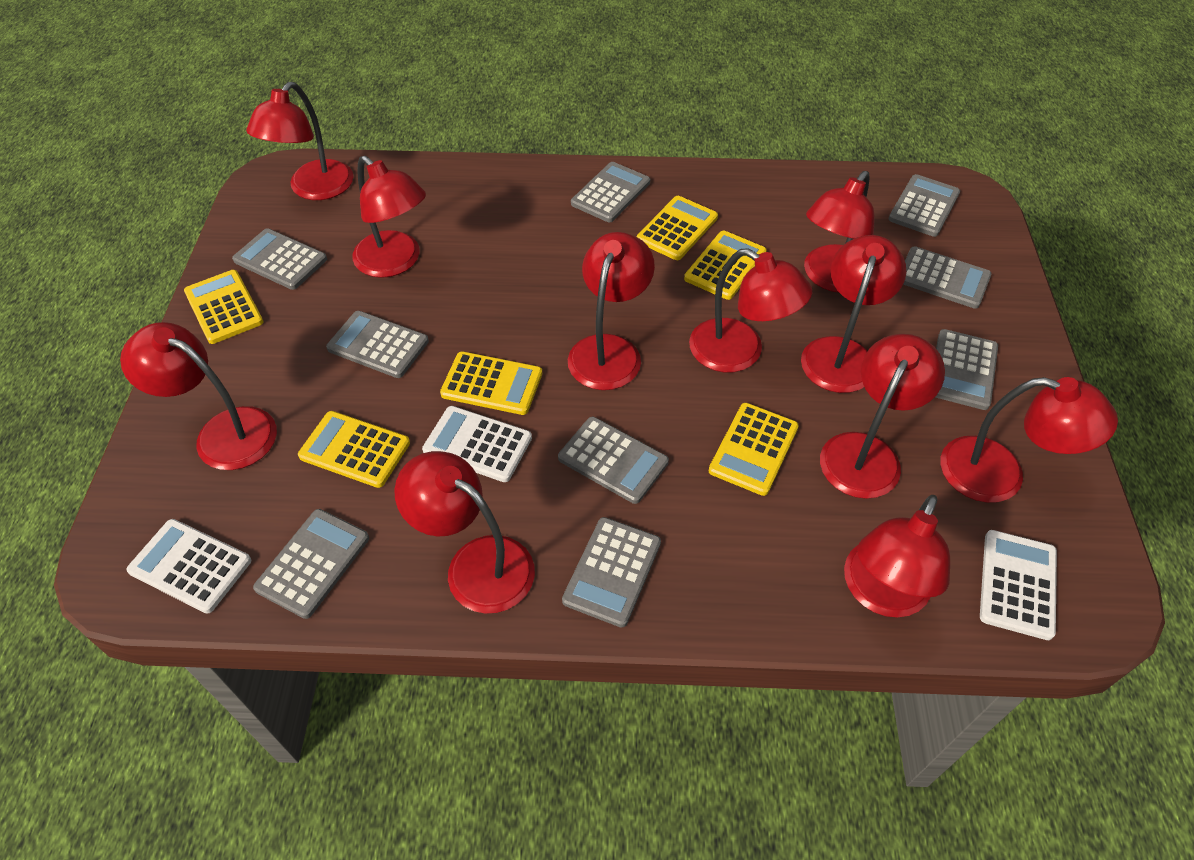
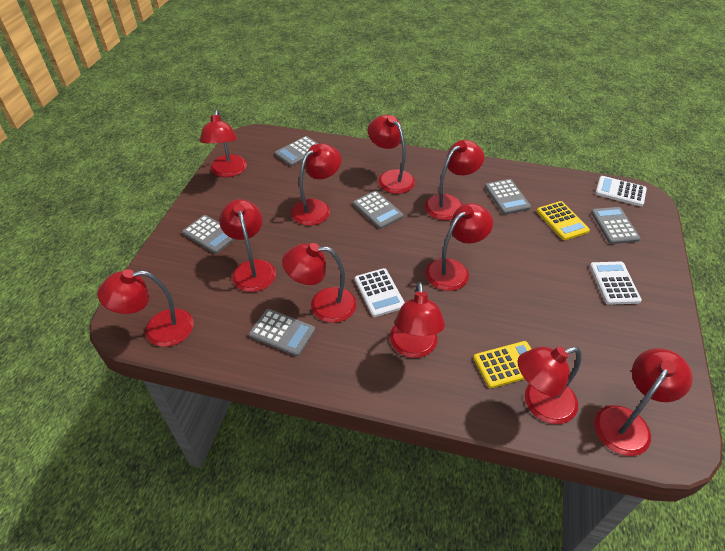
grey calculator: 9 -> 6
yellow calculator: 6 -> 2

